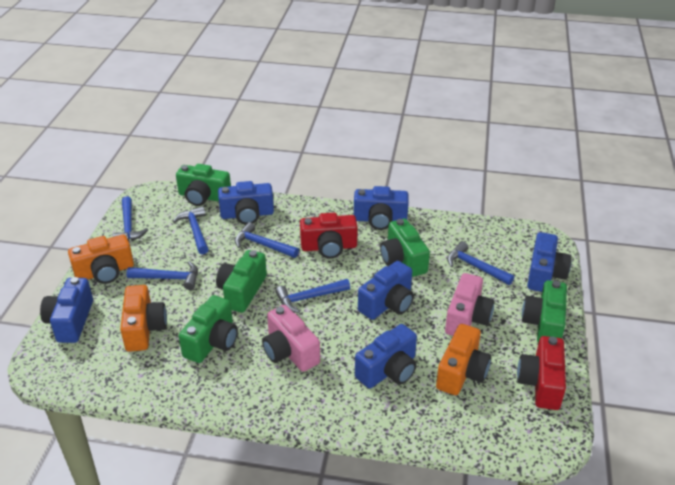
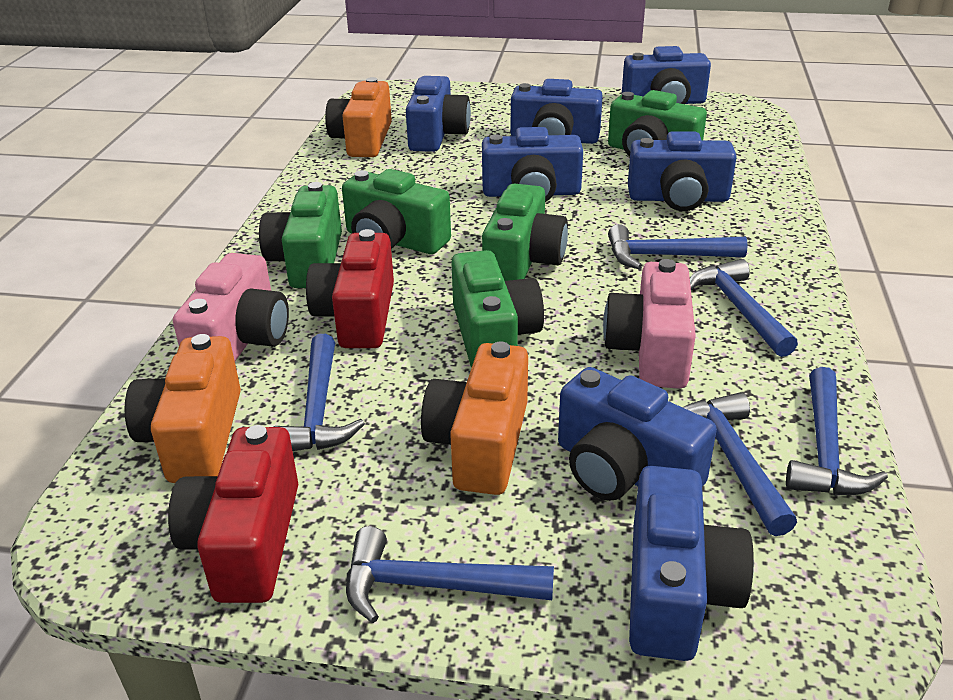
blue camera: 6 -> 7

